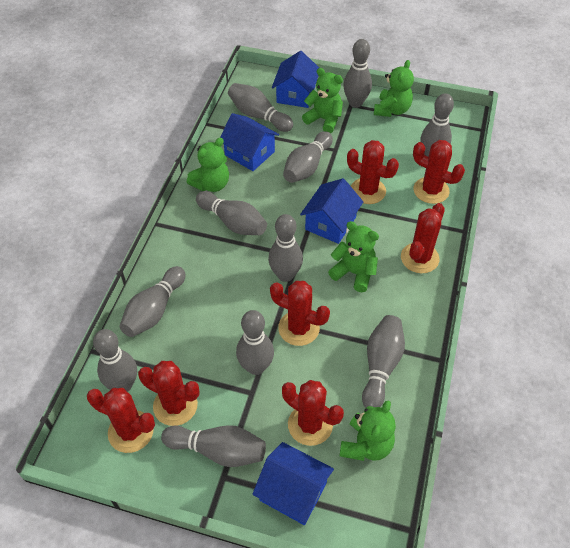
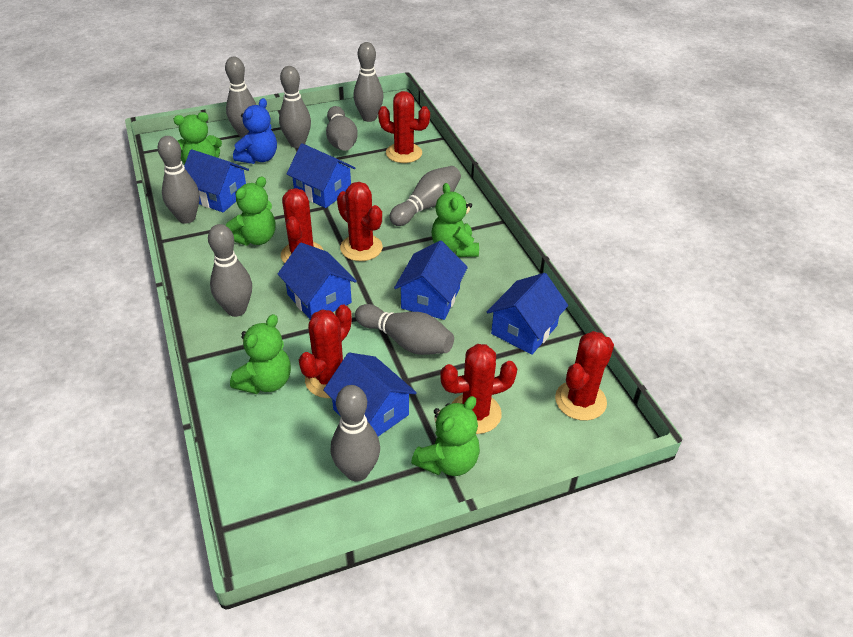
blue house: 4 -> 6
blue teddy bear: 0 -> 1
grey bowling pin: 11 -> 9
red cactus: 7 -> 6

